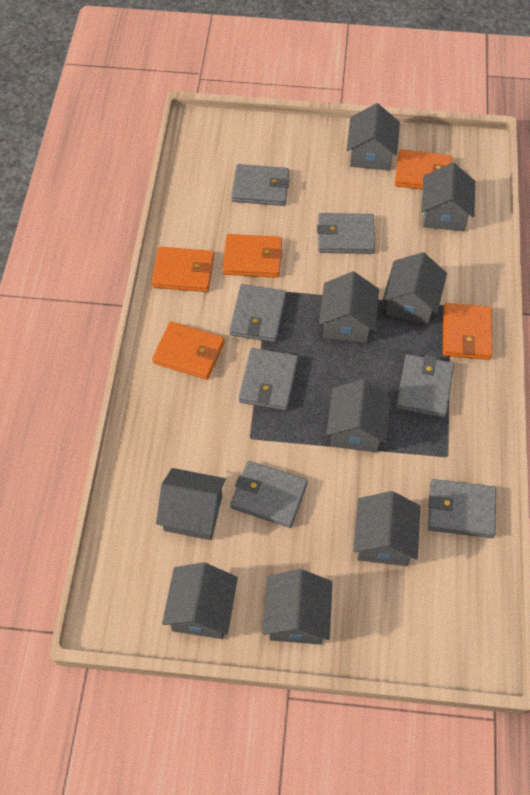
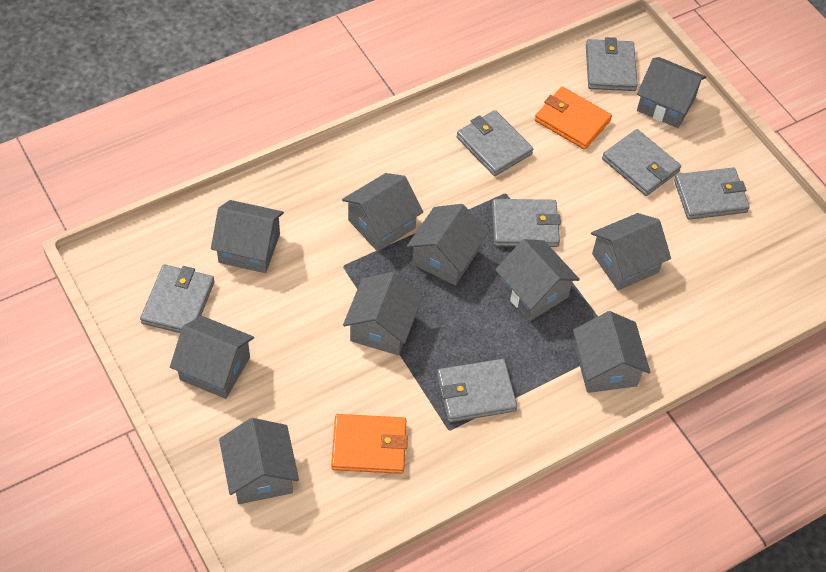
grey house: 9 -> 10
orange wallet: 5 -> 2

